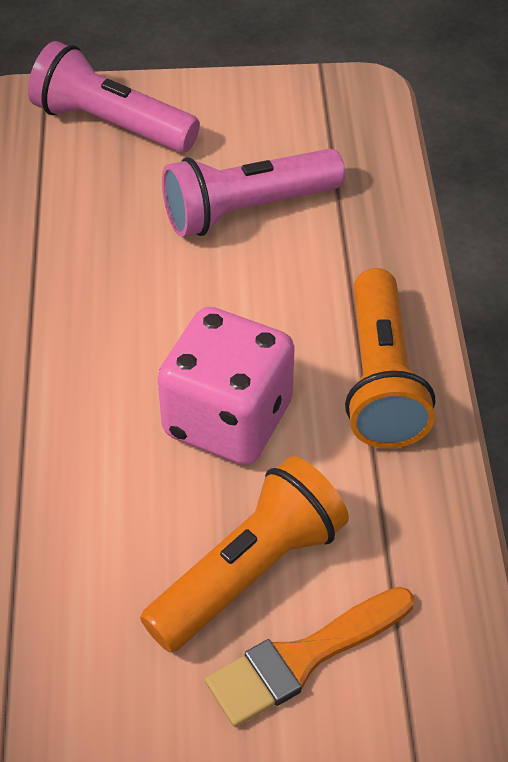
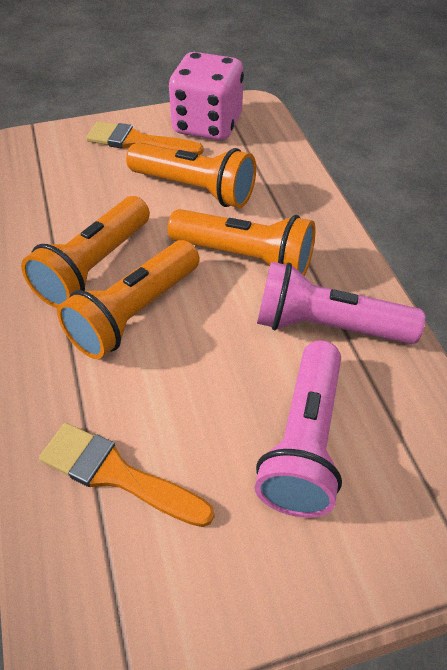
orange brush: 1 -> 2
orange flashlight: 2 -> 4

